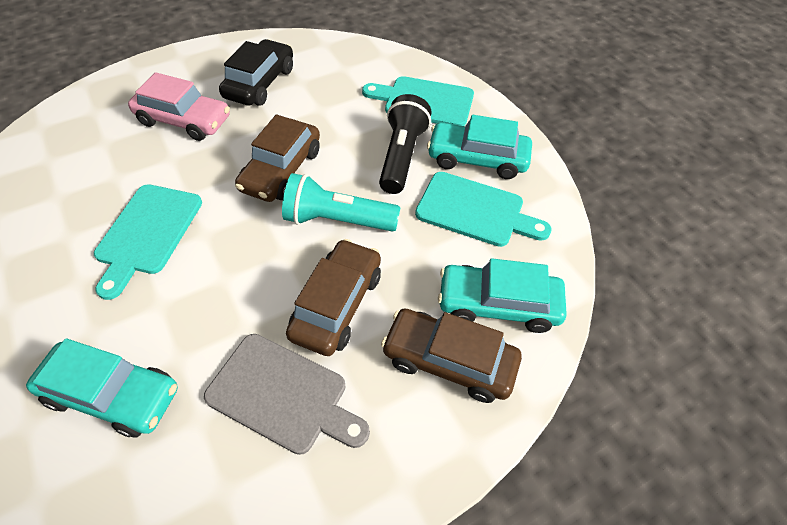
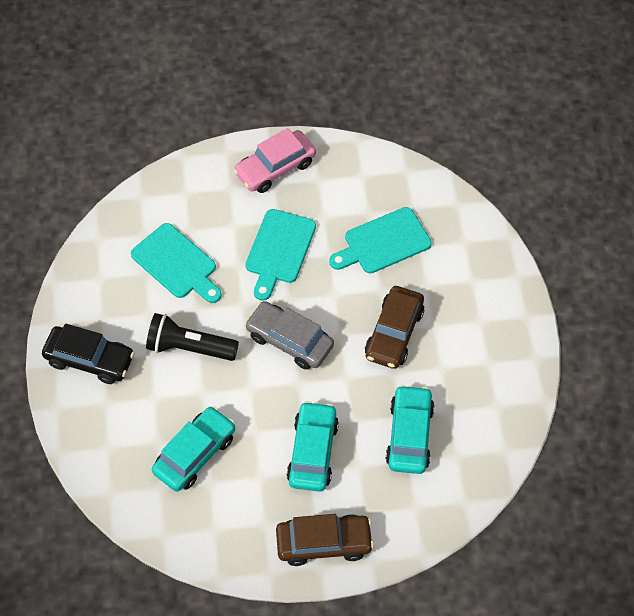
brown car: 3 -> 2
grey car: 0 -> 1
grey cutting board: 1 -> 0
turquoise flashlight: 1 -> 0

